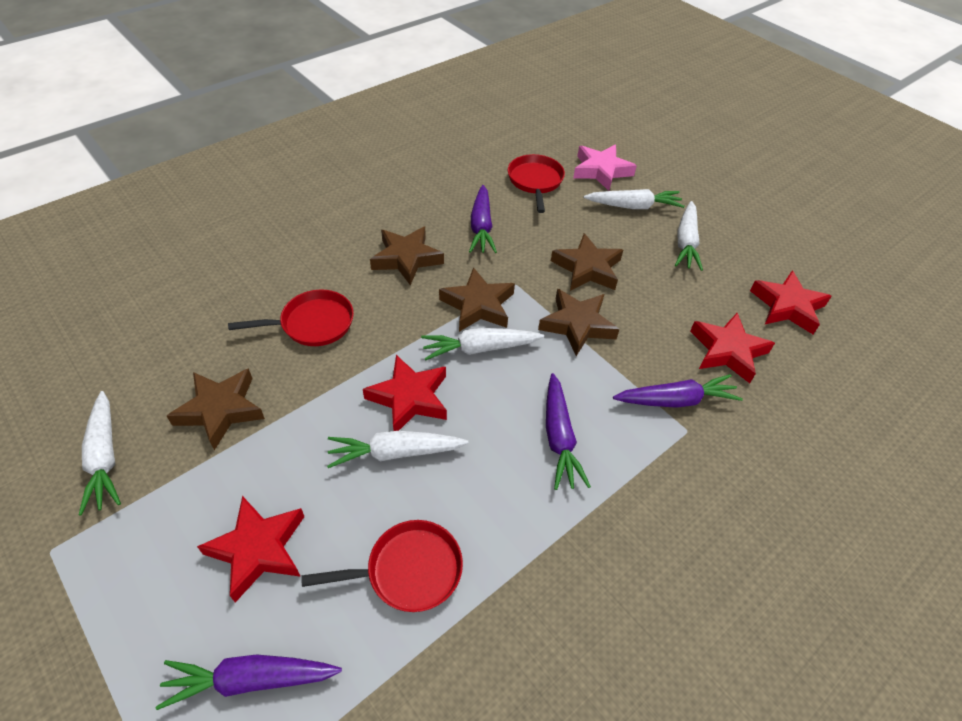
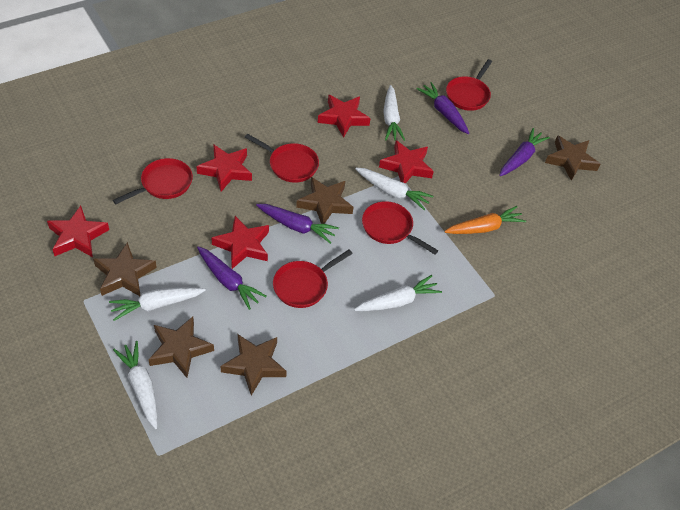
orange carrot: 0 -> 1
pink star: 1 -> 0
red pan: 3 -> 5
red star: 4 -> 5

